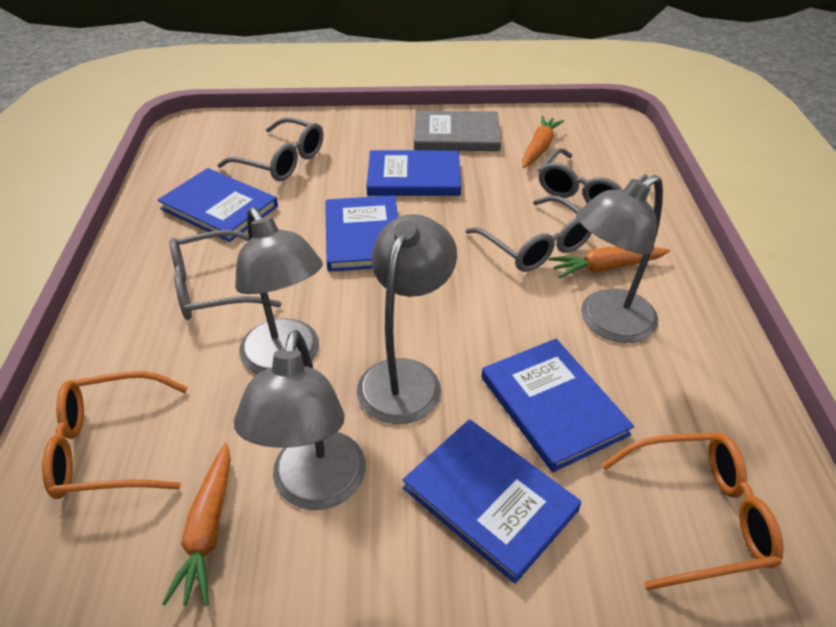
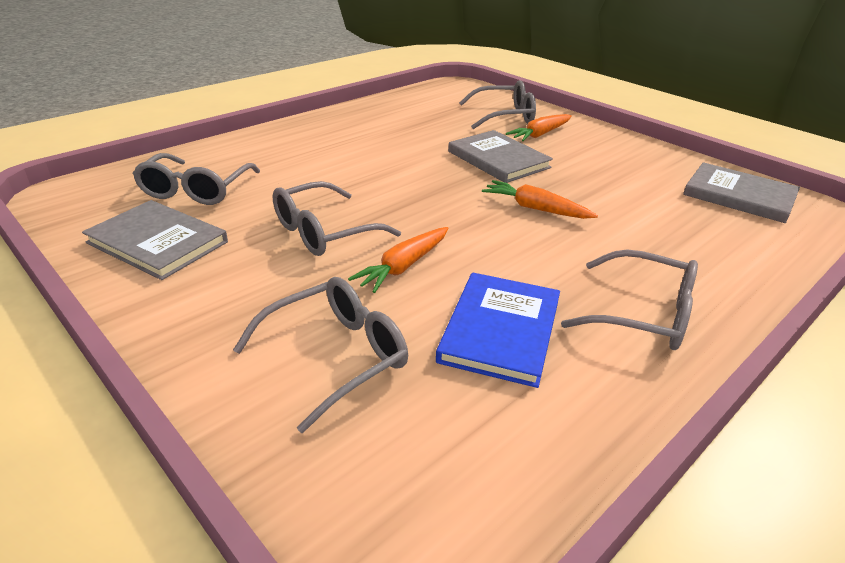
blue book: 5 -> 1
grey book: 1 -> 3
grey glasses: 4 -> 5
grey lamp: 4 -> 0
orange glasses: 2 -> 0

